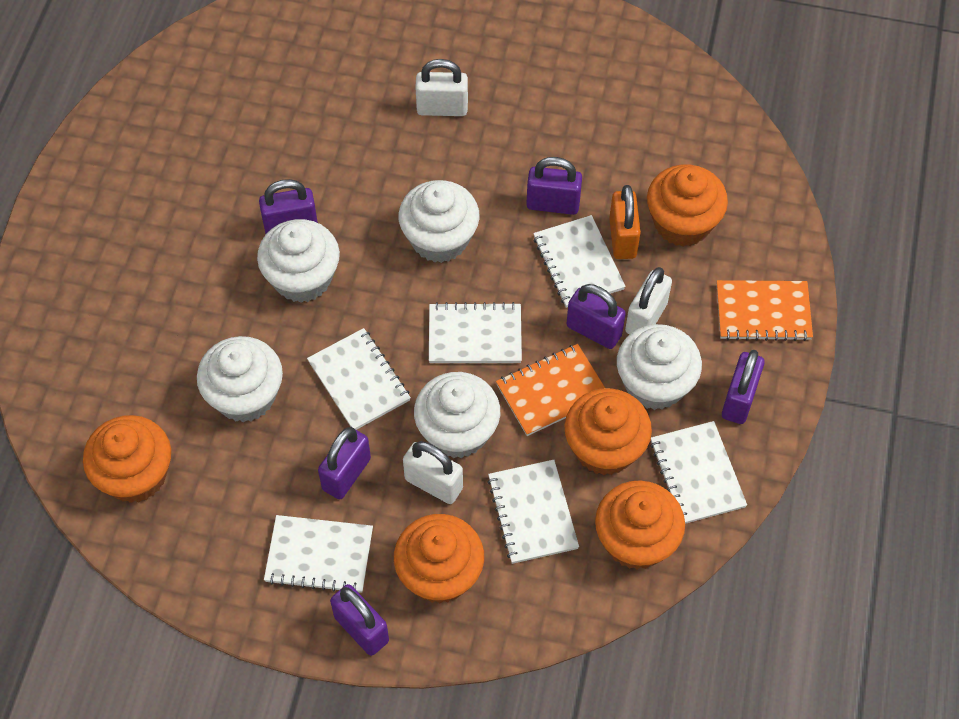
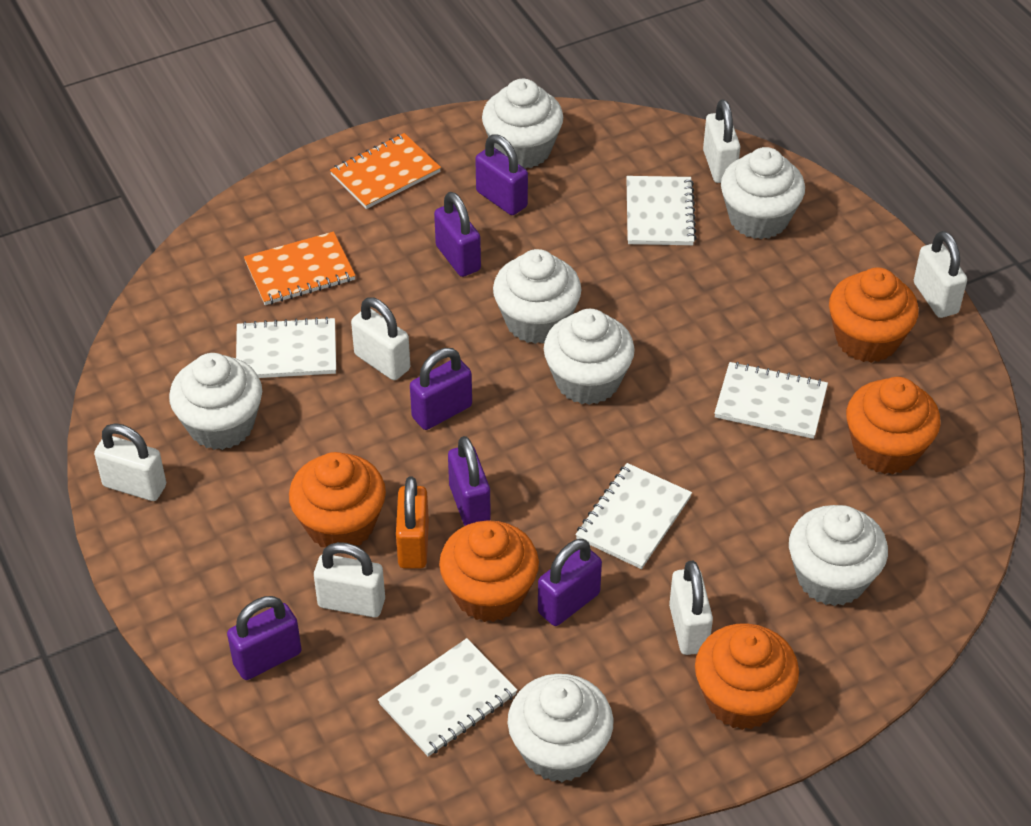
white cupcake: 5 -> 7
white notebook: 6 -> 5
white padlock: 3 -> 6

